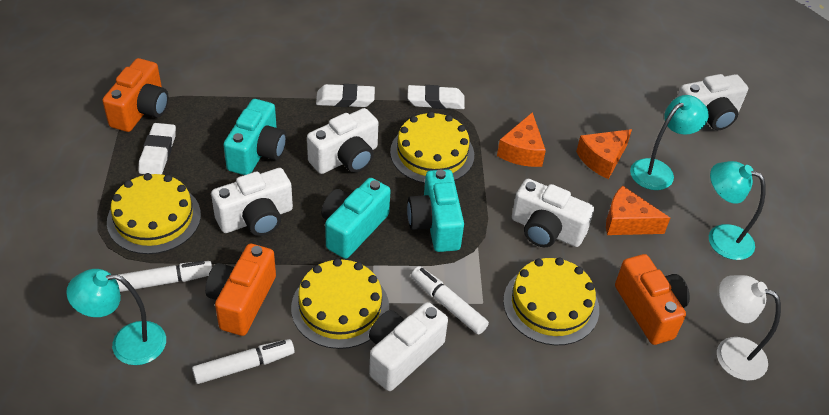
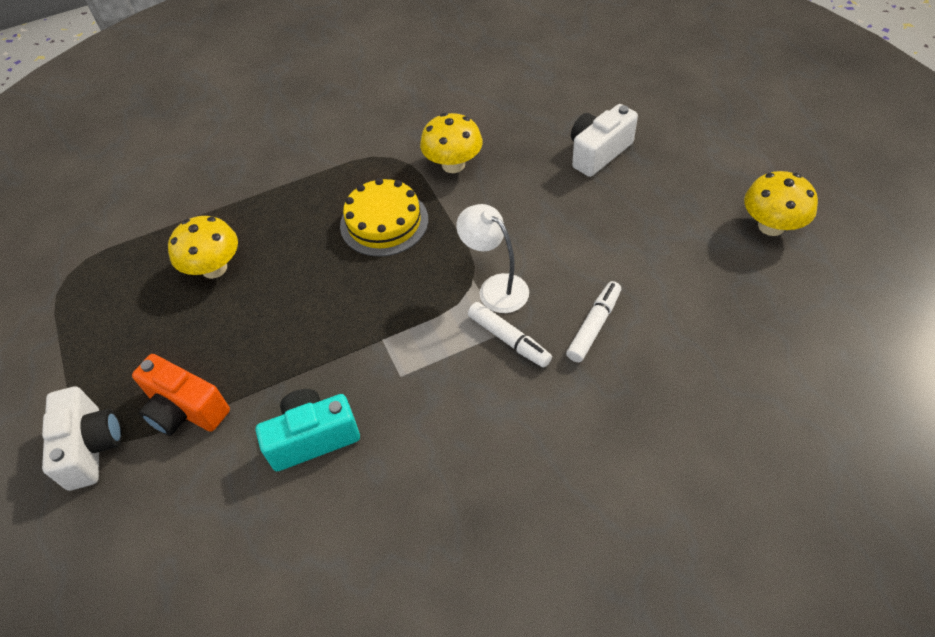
orange camera: 3 -> 1
orange cheese: 3 -> 0
turquoise camera: 3 -> 1
turquoise lamp: 3 -> 0
white camera: 5 -> 2
white eraser: 3 -> 0
white marker: 3 -> 2
yellow cake: 4 -> 1
yellow mushroom: 0 -> 3

